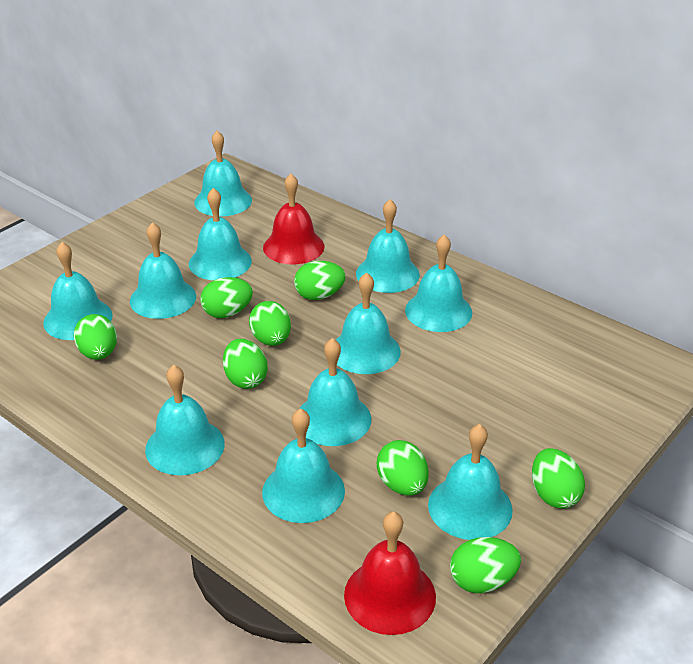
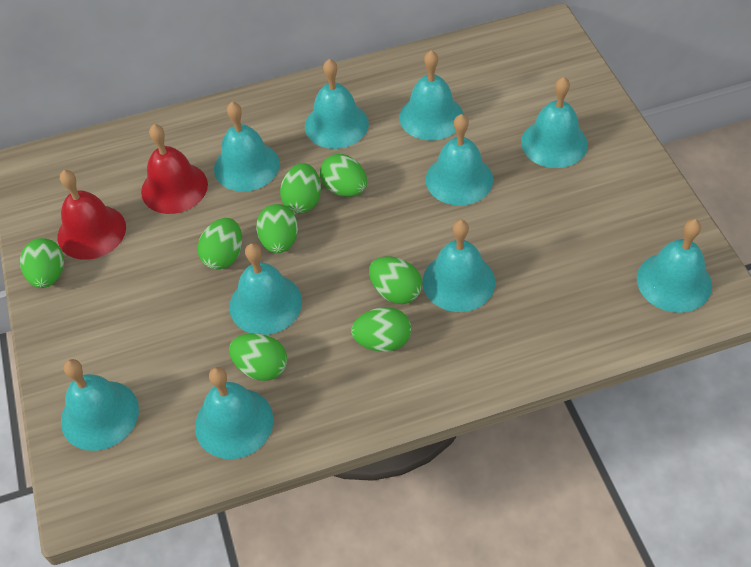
turquoise bell: 11 -> 10

